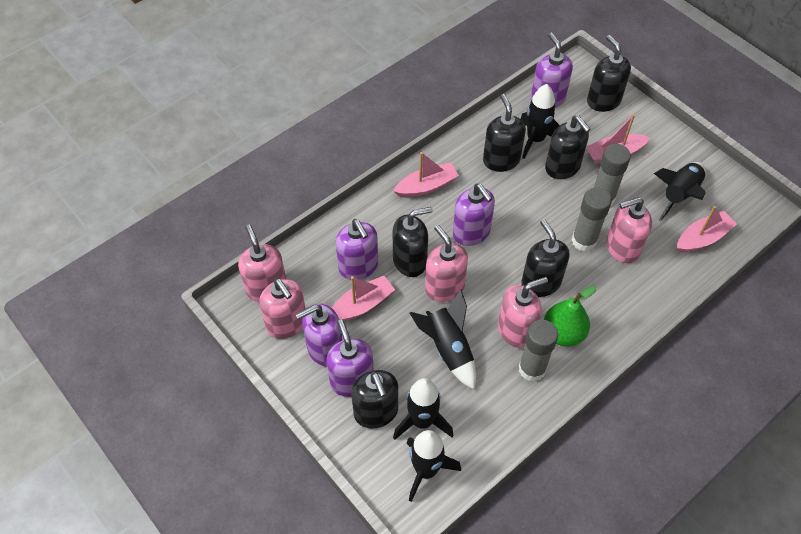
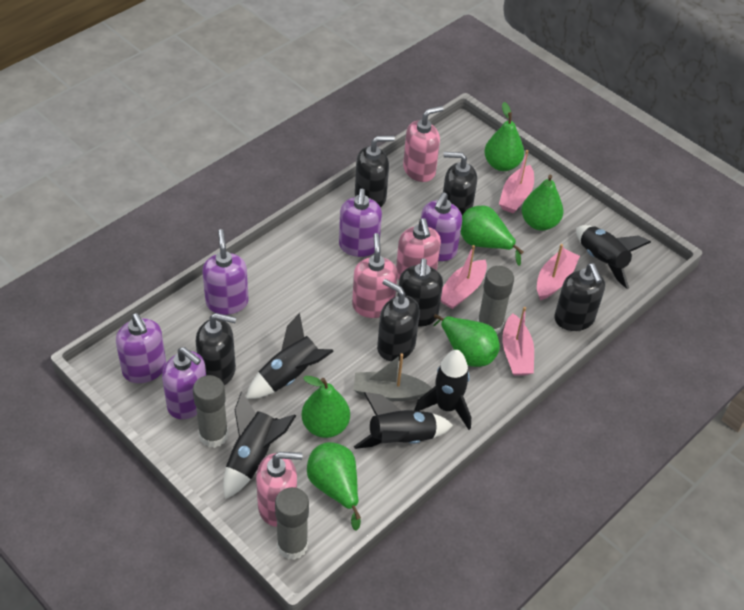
green pear: 1 -> 6
grey boat: 0 -> 1
pink soap dispenser: 5 -> 4

